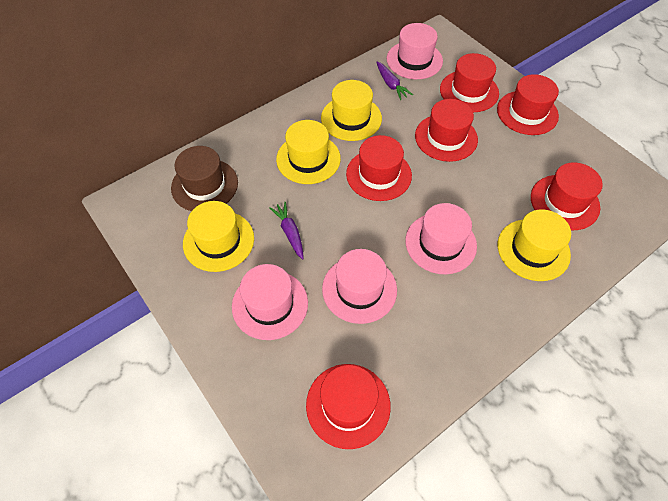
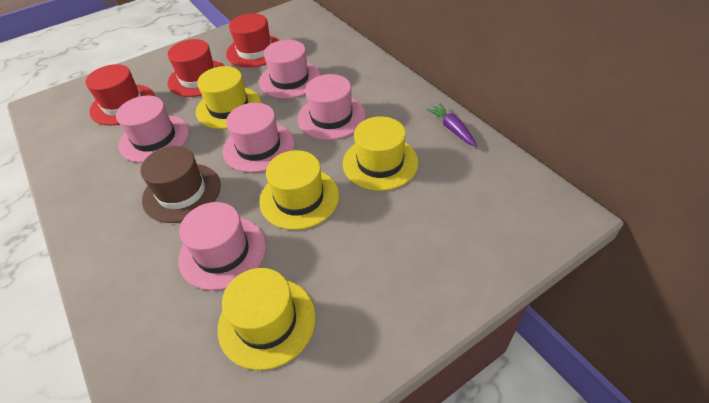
pink hat: 4 -> 5
purple carrot: 2 -> 1
red hat: 6 -> 3

